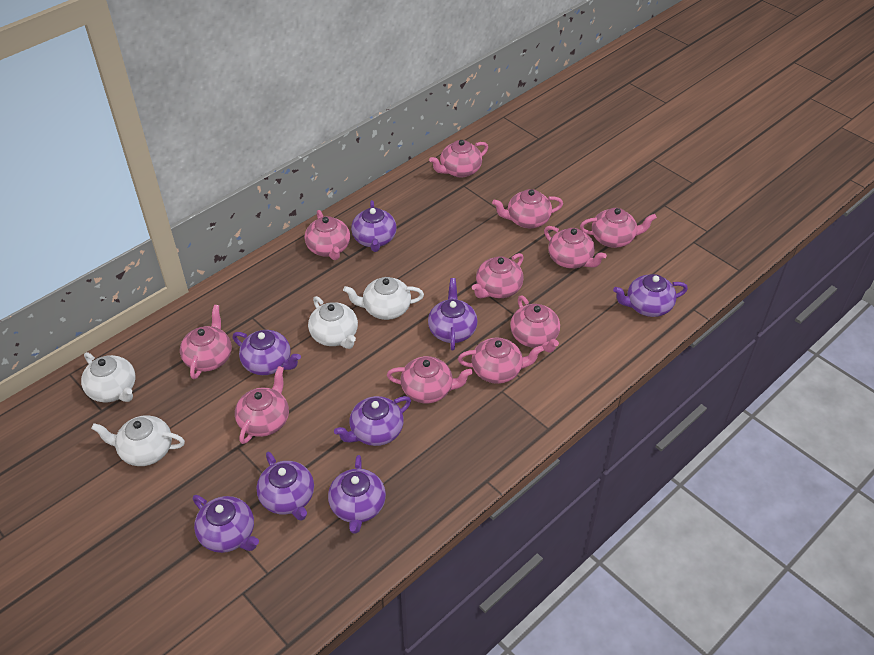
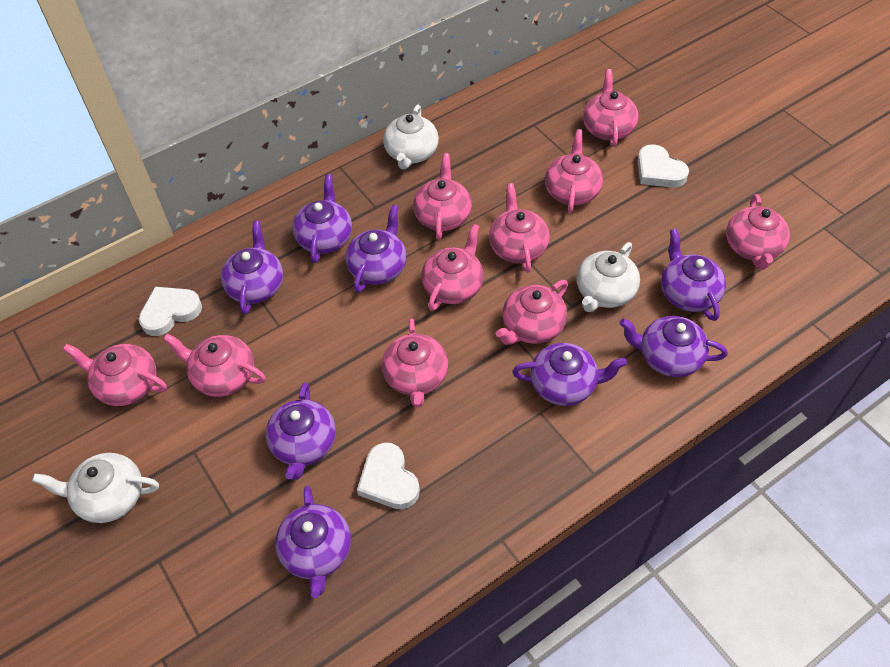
pink teapot: 11 -> 10
white heart: 0 -> 3
white teapot: 4 -> 3

